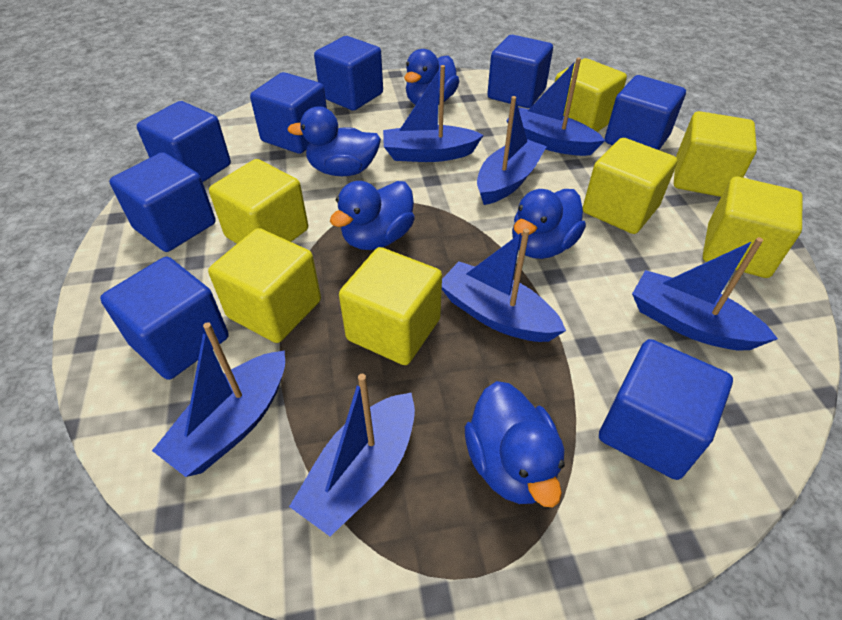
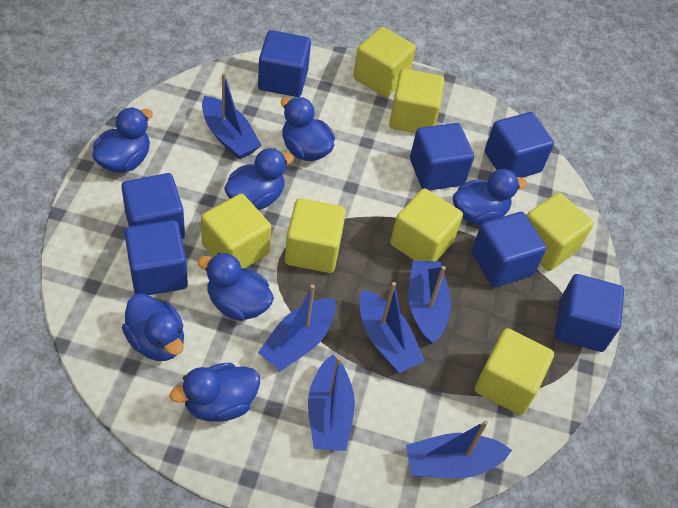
blue boat: 7 -> 6
blue cube: 8 -> 7
blue duck: 5 -> 7

